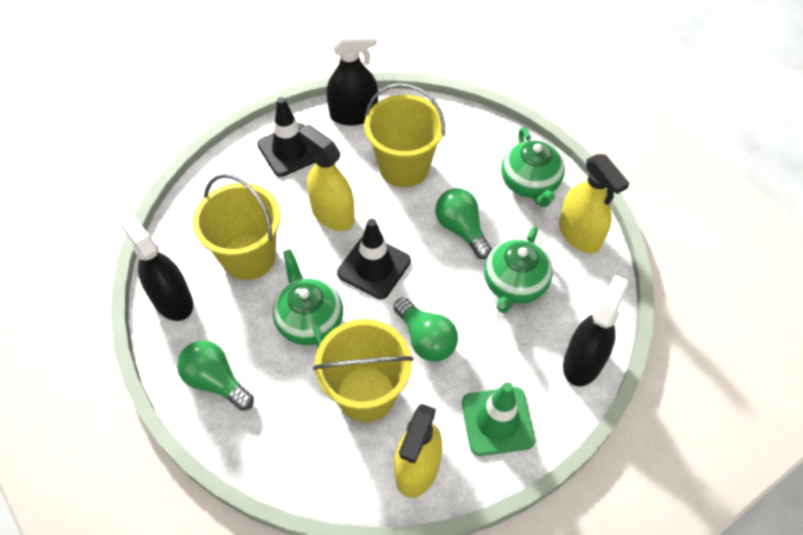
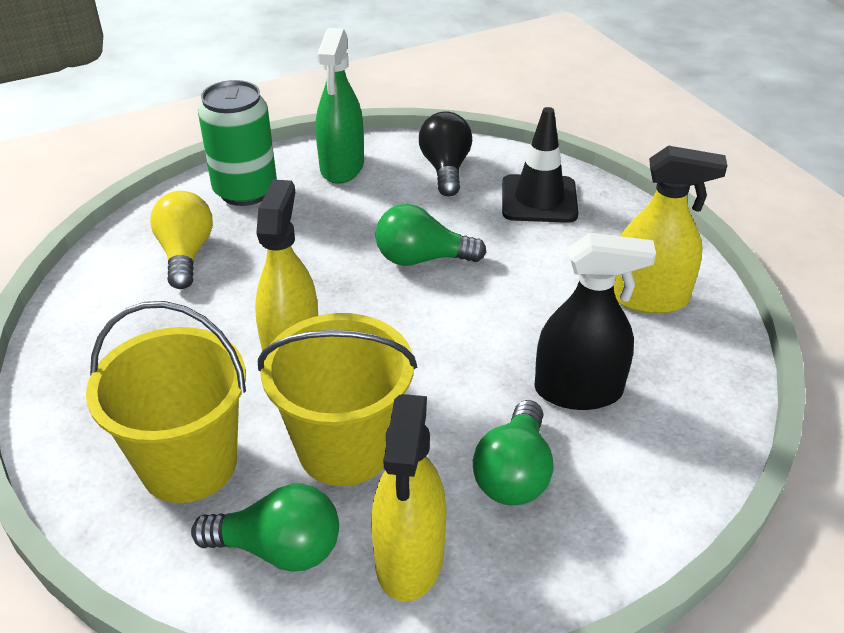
black light bulb: 0 -> 1
black spray bottle: 3 -> 1
black traffic cone: 2 -> 1
green can: 0 -> 1
green spray bottle: 0 -> 1
green teapot: 3 -> 0
green traffic cone: 1 -> 0
yellow bucket: 3 -> 2
yellow light bulb: 0 -> 1

